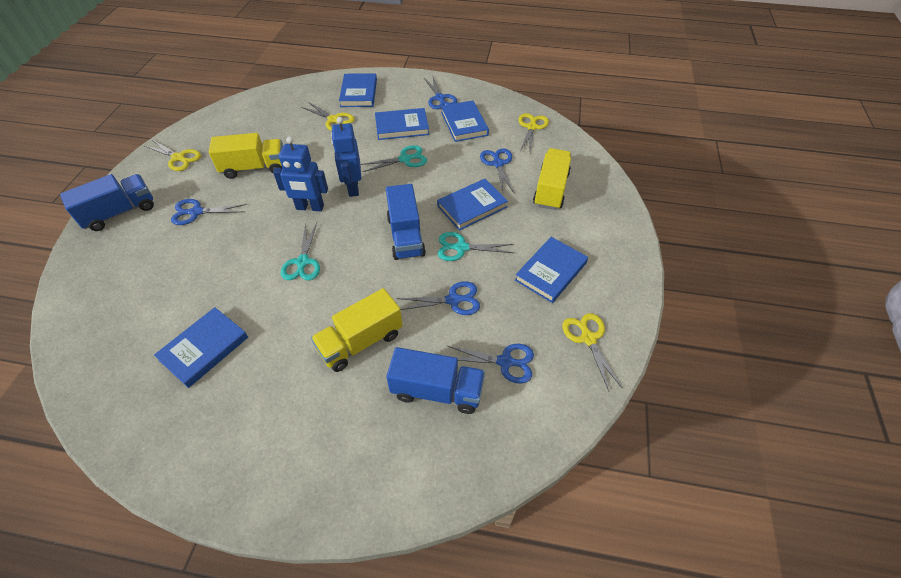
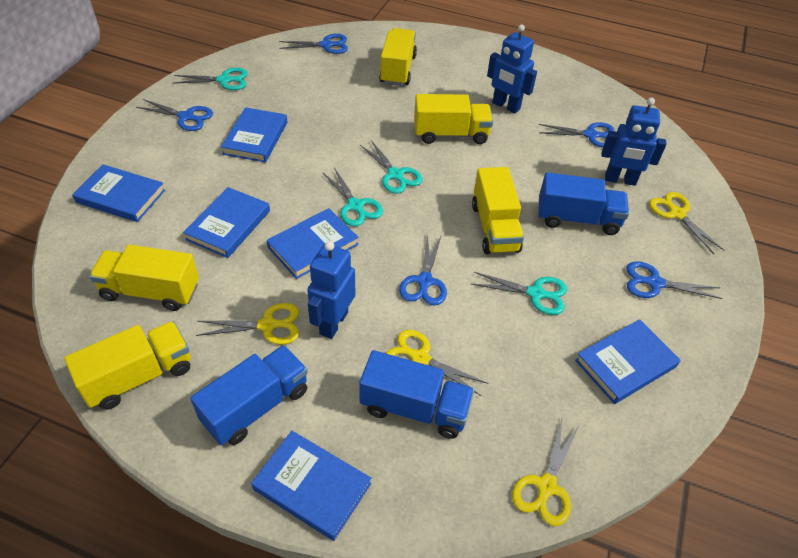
blue robot: 2 -> 3
turquoise scissors: 3 -> 4
yellow truck: 3 -> 5

